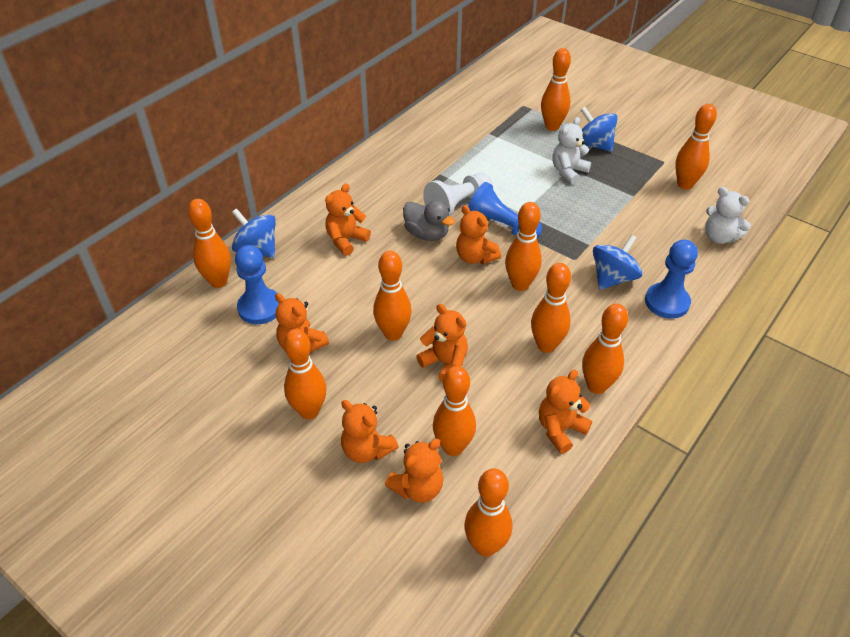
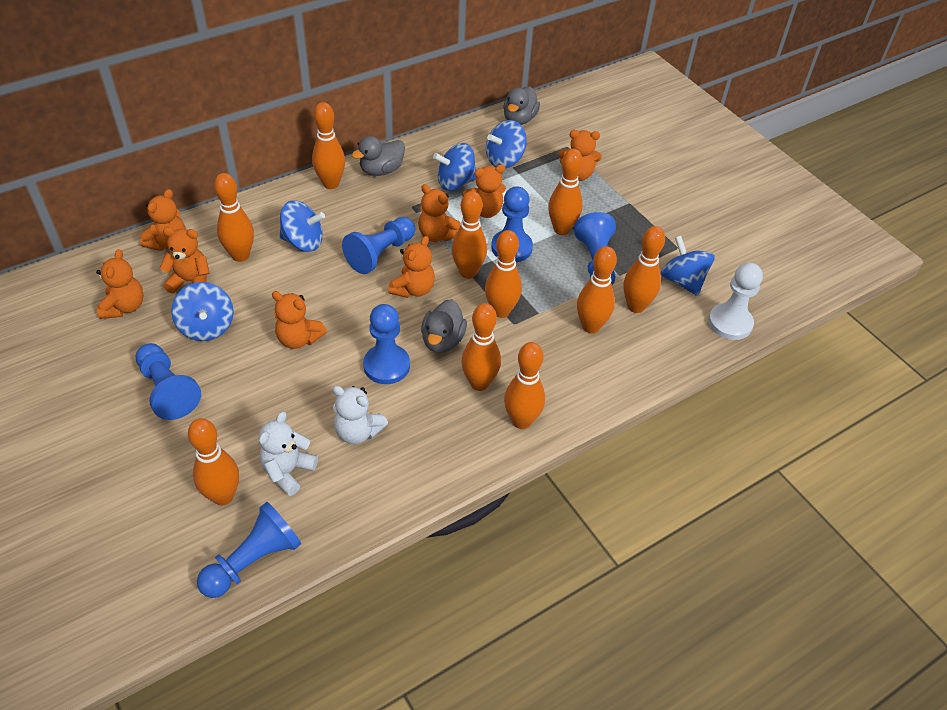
blue pawn: 3 -> 6
blue spinning top: 3 -> 5
grey duck: 1 -> 3
orange teddy bear: 7 -> 8

